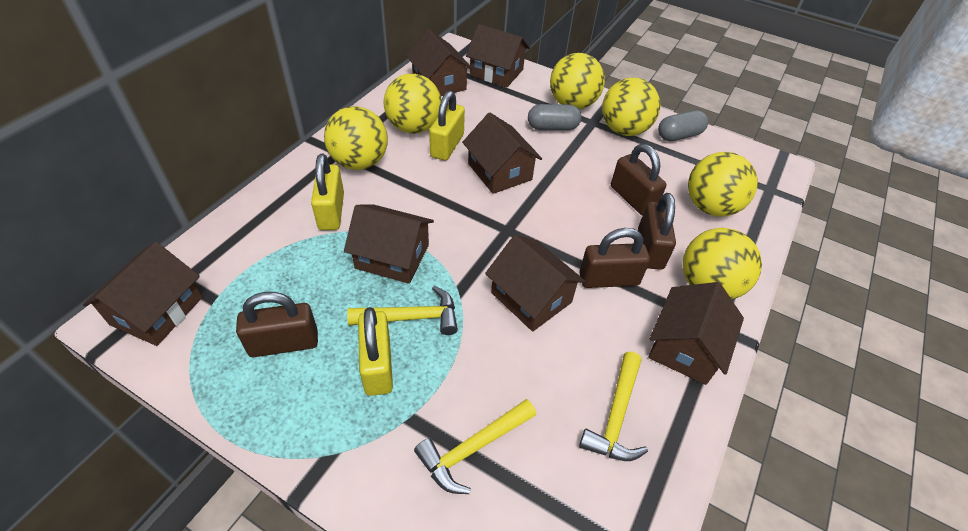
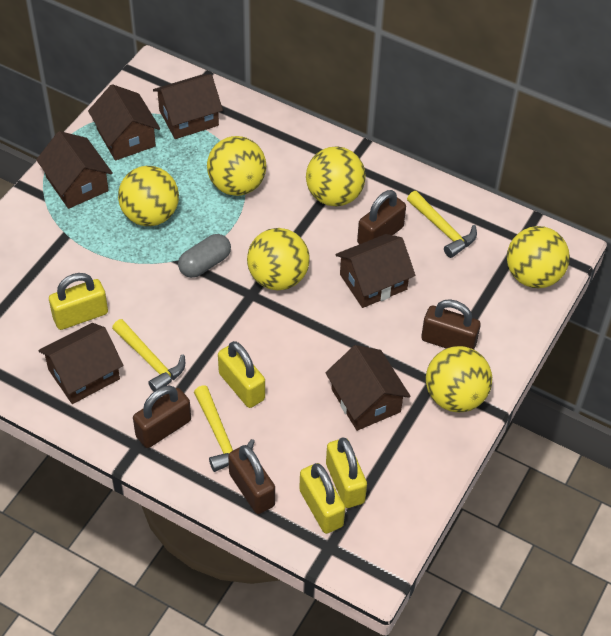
brown house: 7 -> 6
grey capsule: 2 -> 1
yellow padlock: 3 -> 4

